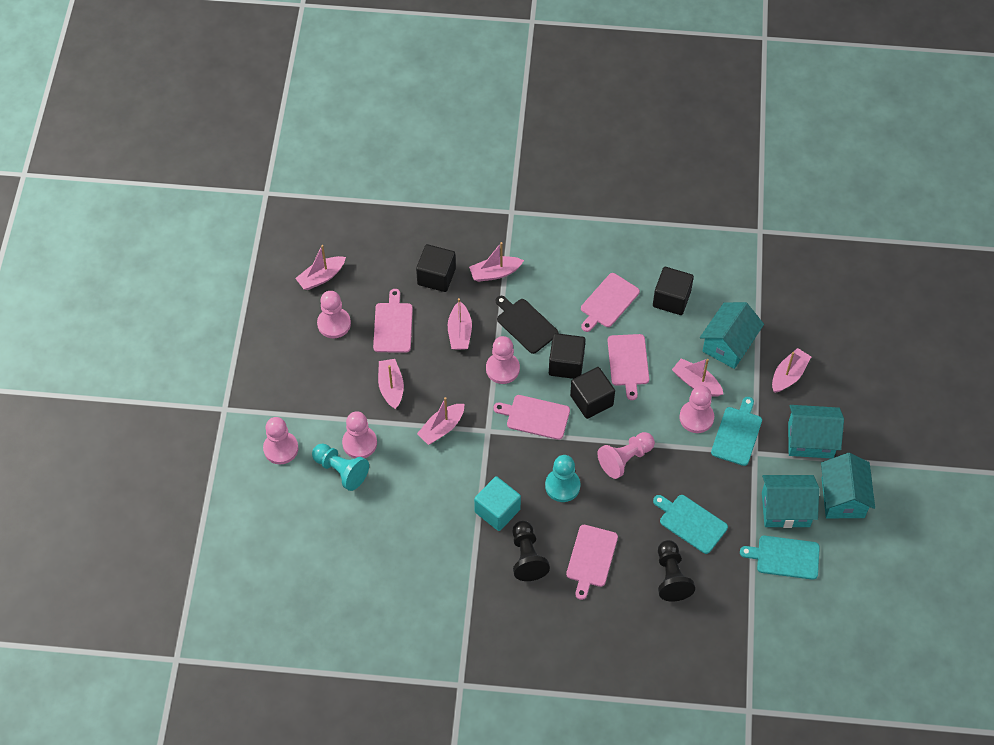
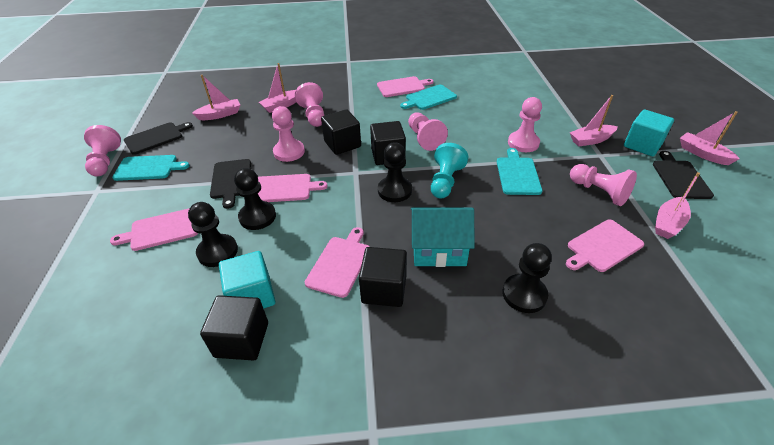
black cutting board: 1 -> 3
black pawn: 2 -> 4
pink boat: 7 -> 5
turquoise cube: 1 -> 2
turquoise house: 4 -> 1
turquoise pawn: 2 -> 1

